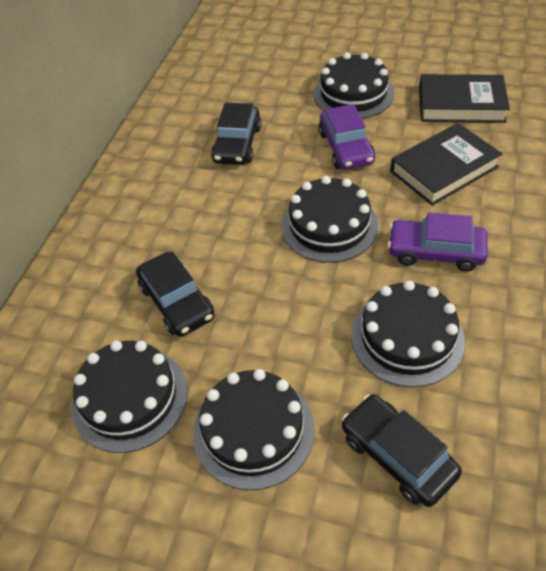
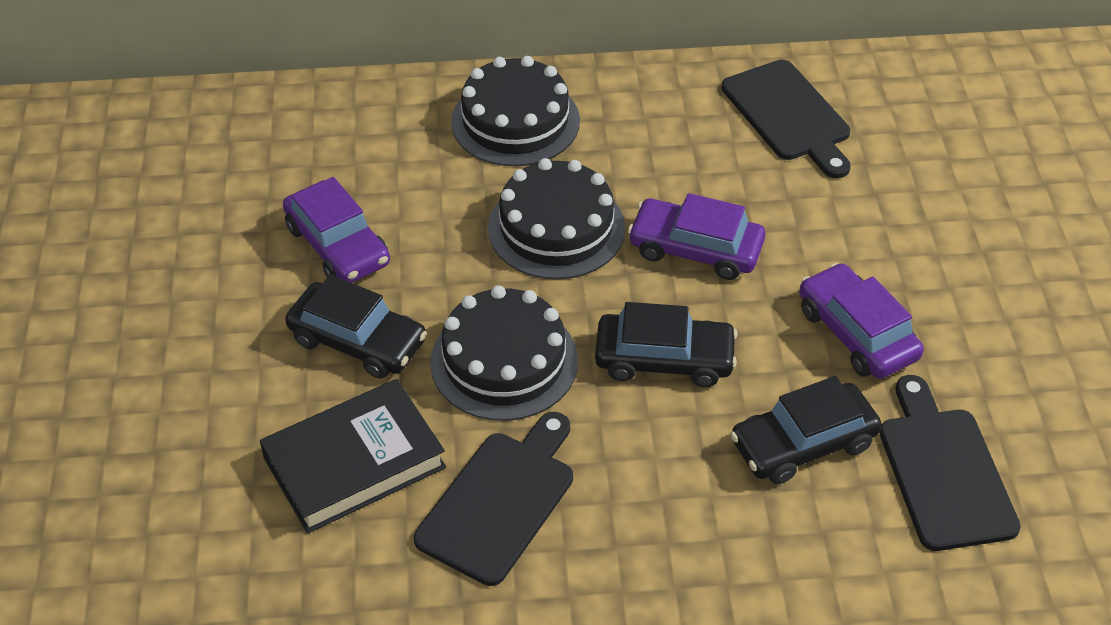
black book: 2 -> 1
black cake: 5 -> 3
black cutting board: 0 -> 3
purple car: 2 -> 3

